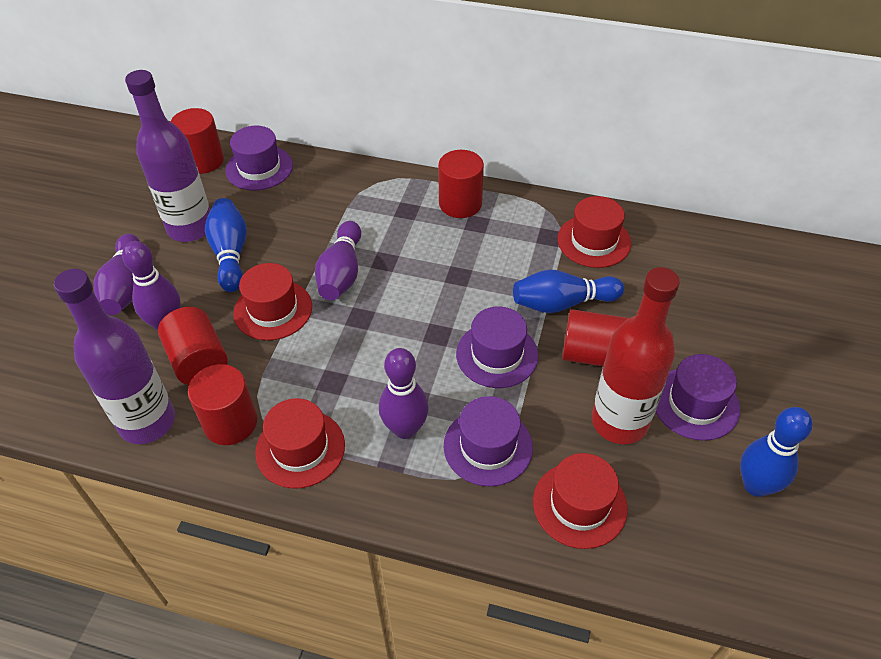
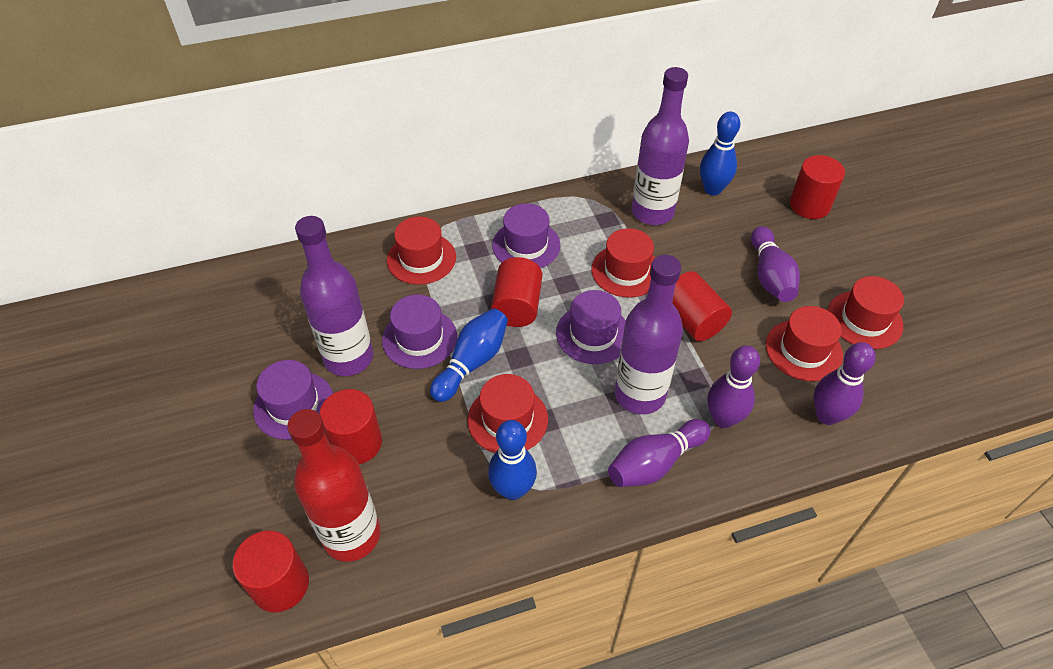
purple bottle: 2 -> 3
red hat: 4 -> 5

